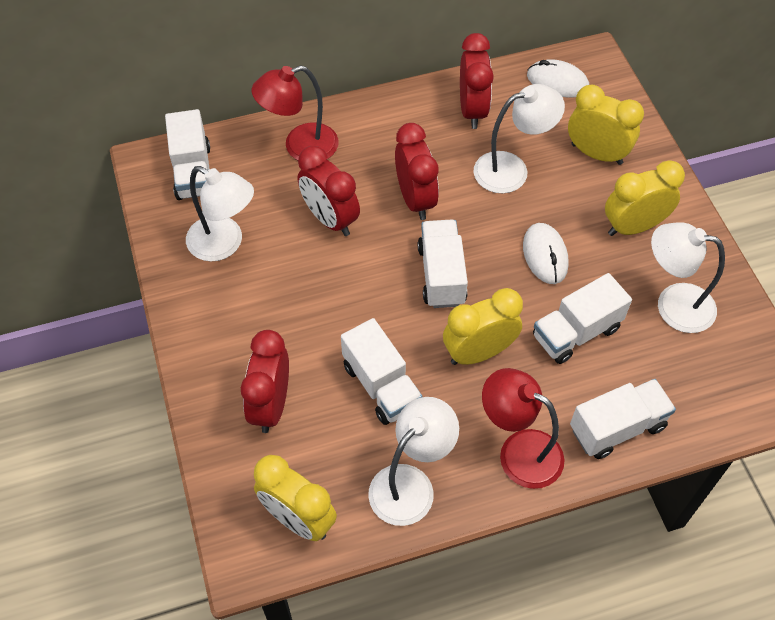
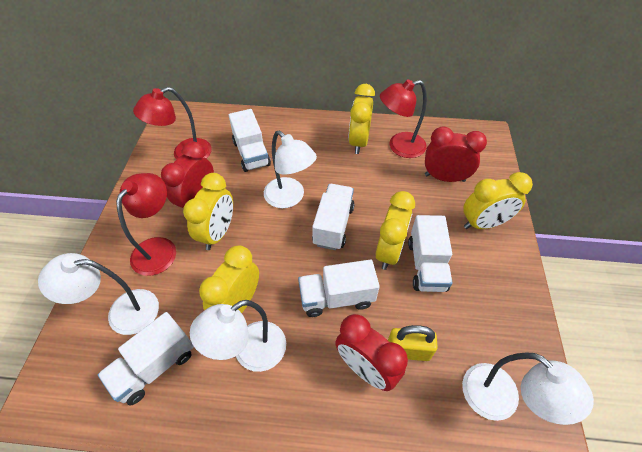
red clock: 4 -> 3
red lamp: 2 -> 3
white mouse: 2 -> 0
yellow clock: 4 -> 5
yellow padlock: 0 -> 1

